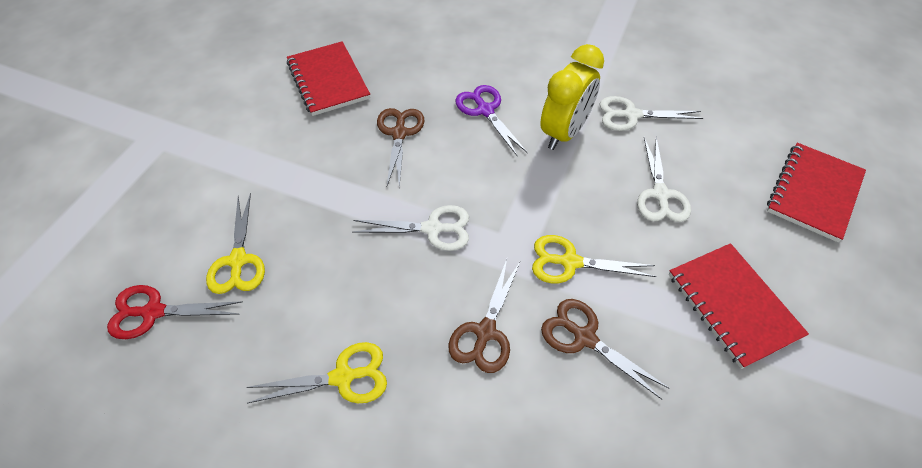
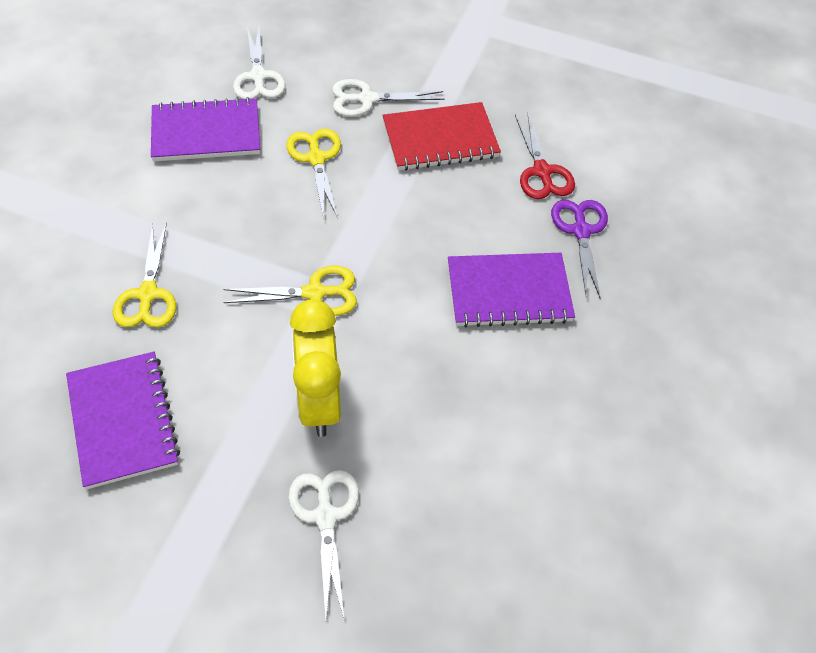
brown scissors: 3 -> 0
purple notebook: 0 -> 3
red notebook: 3 -> 1

